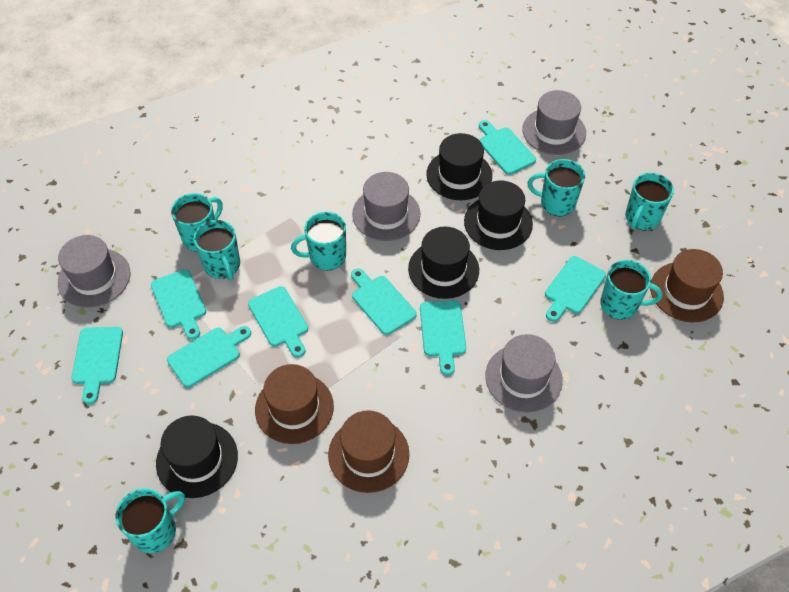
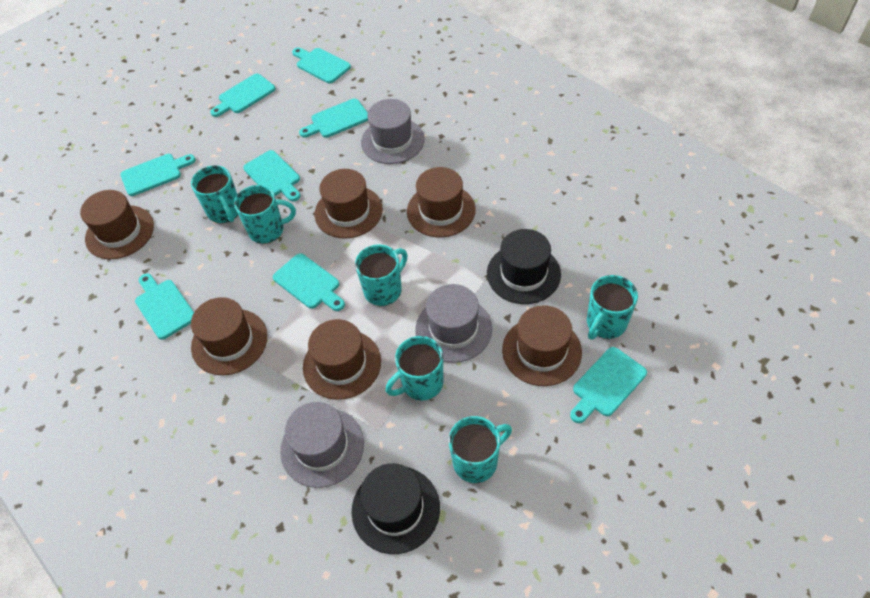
black hat: 4 -> 2
brown hat: 3 -> 6
grey hat: 4 -> 3
turquoise mug: 7 -> 6

